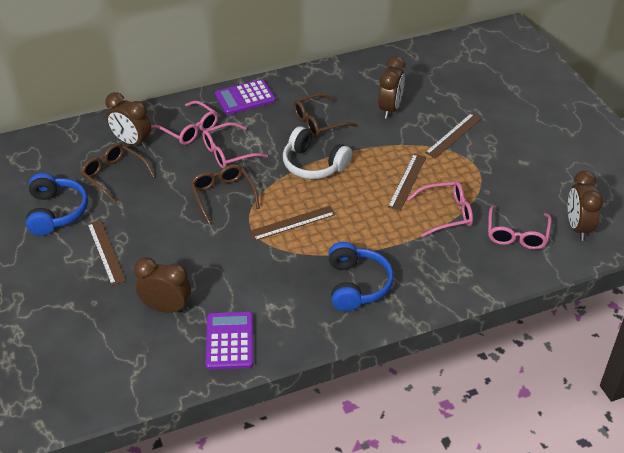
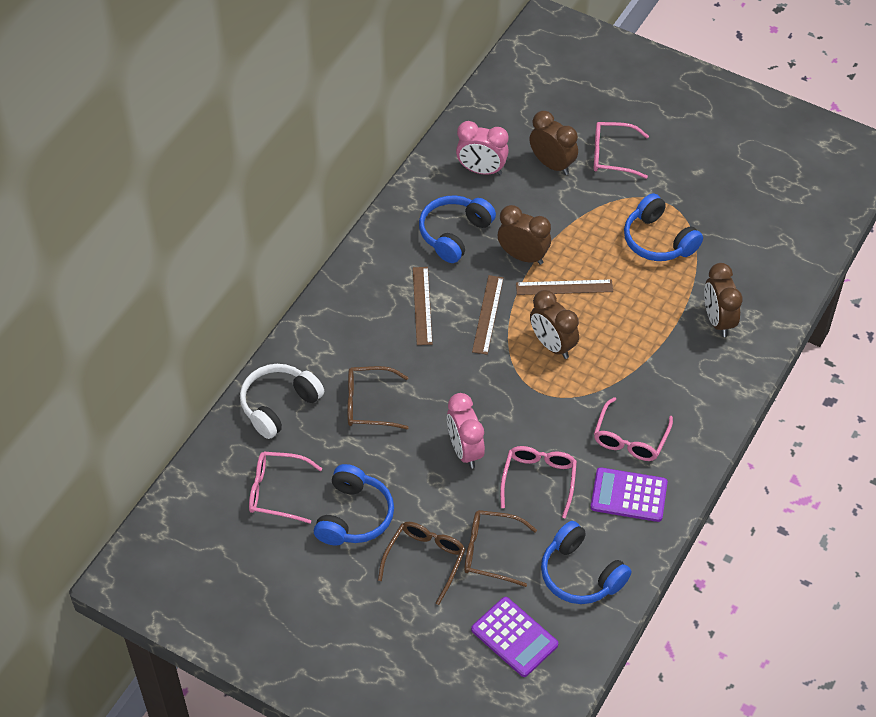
blue headphones: 2 -> 4
brown ruler: 4 -> 3
pink clock: 0 -> 2

